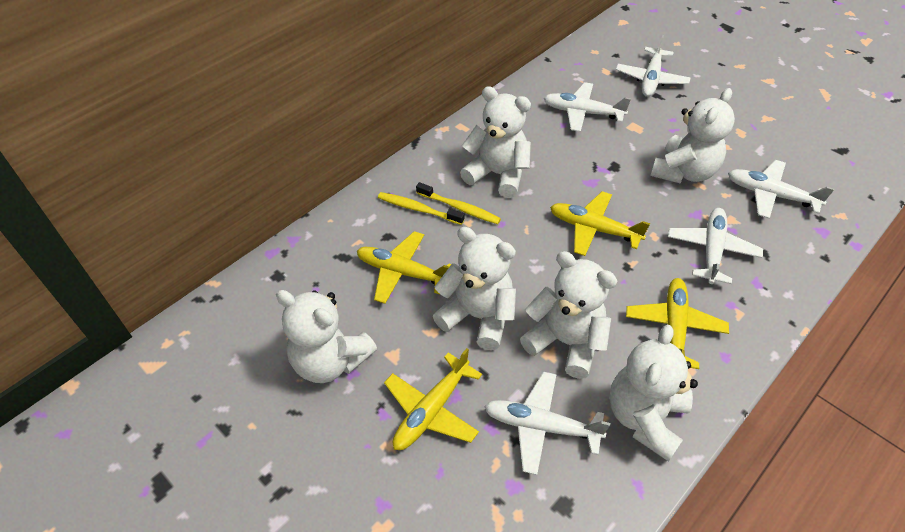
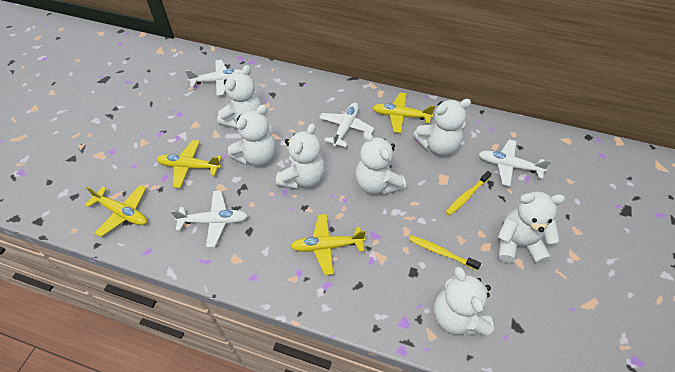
white plane: 5 -> 4
white teddy bear: 6 -> 7

